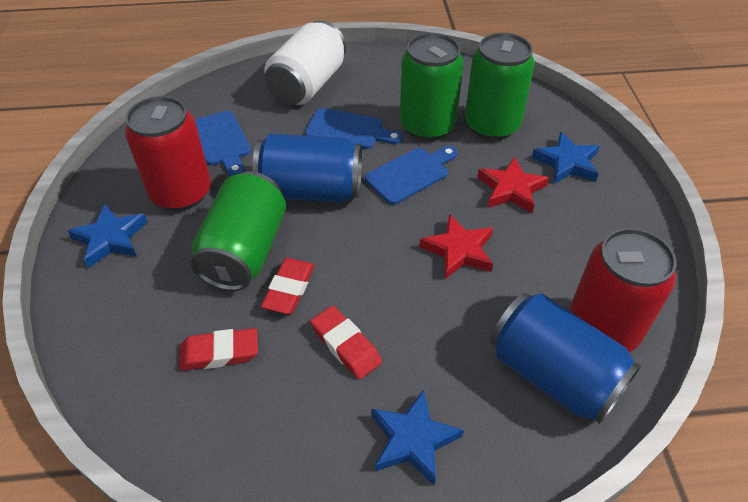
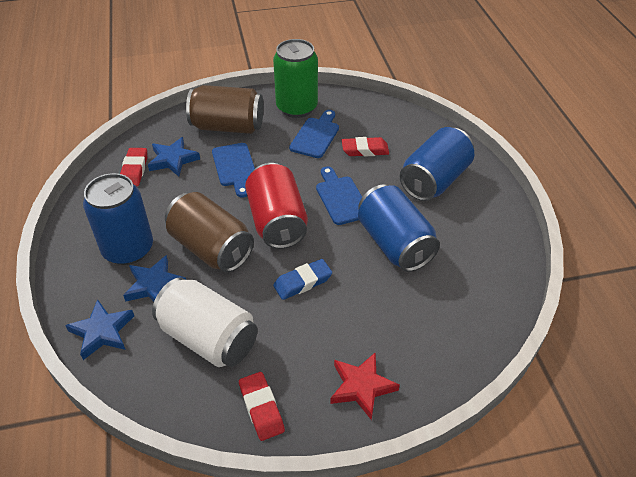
blue can: 2 -> 3
blue eraser: 0 -> 1
brown can: 0 -> 2
green can: 3 -> 1
red can: 2 -> 1
red star: 2 -> 1

